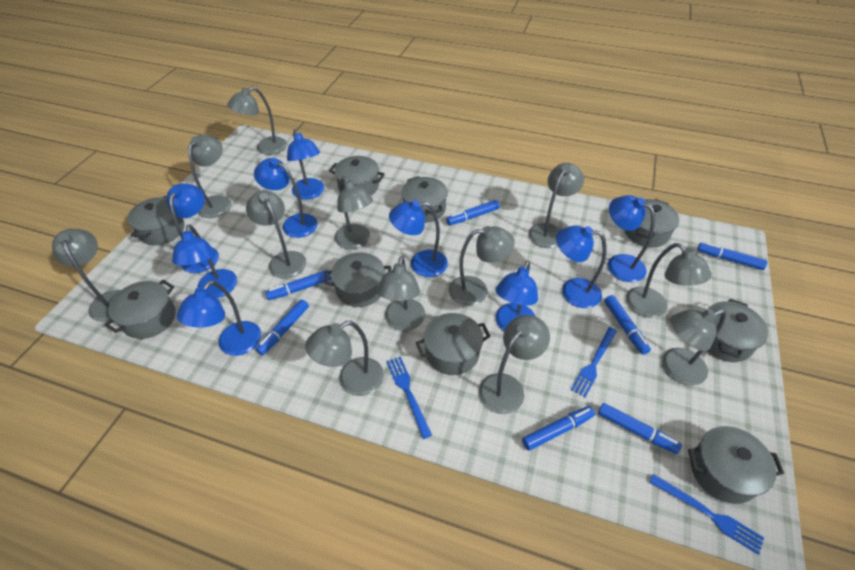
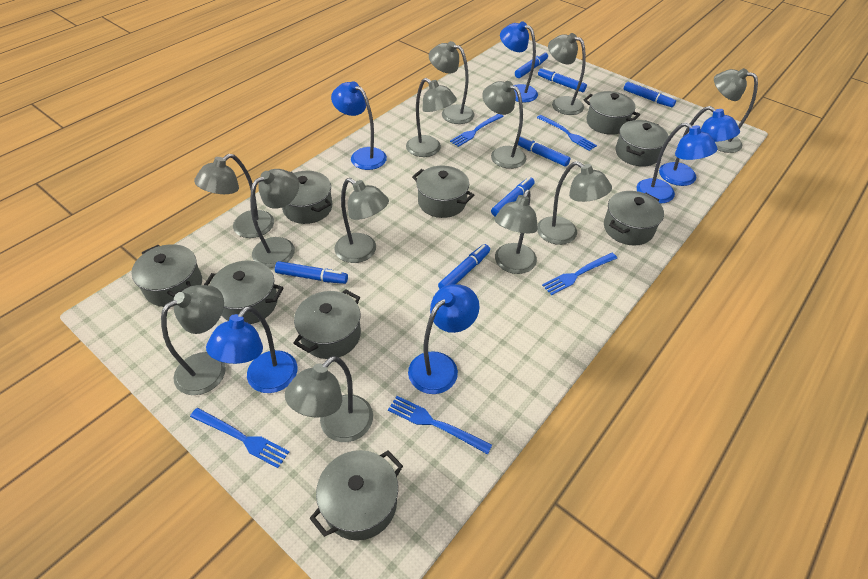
blue fork: 3 -> 5
blue lamp: 9 -> 6

